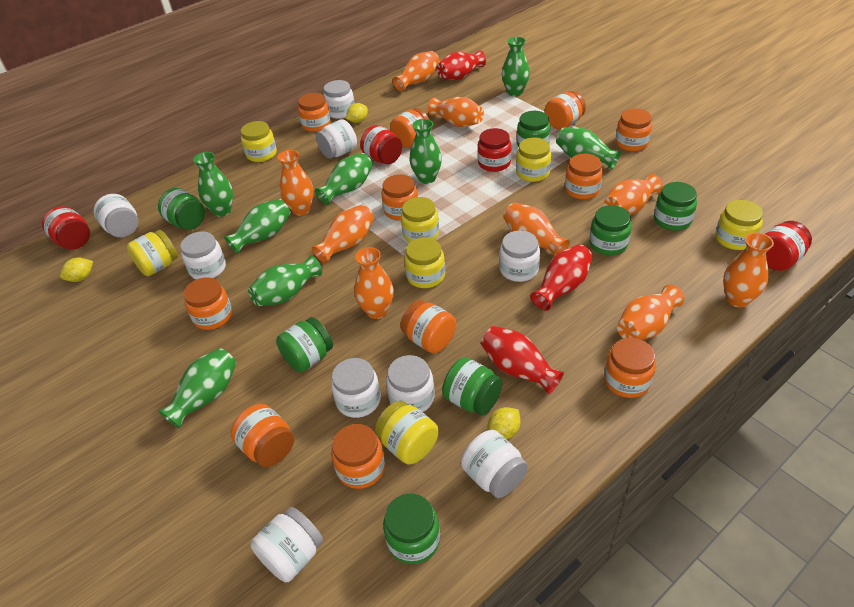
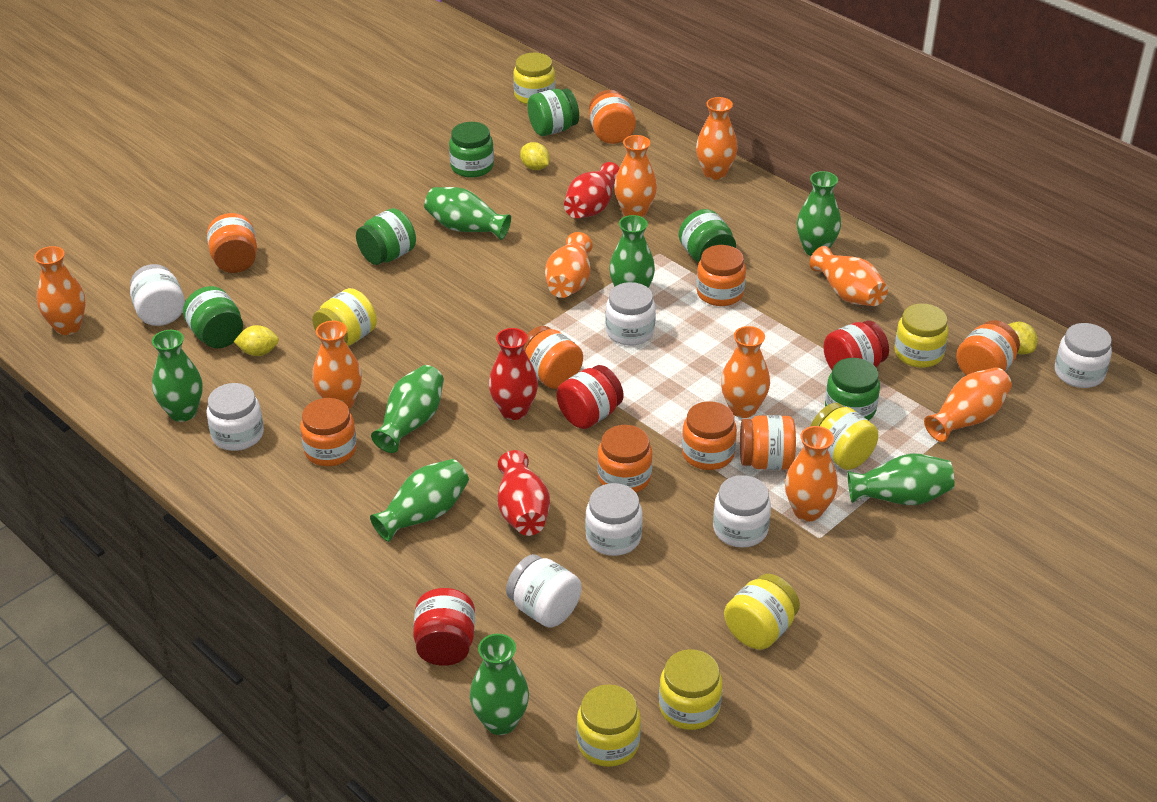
green jar: 7 -> 6
orange jar: 11 -> 9
red jar: 4 -> 3
white jar: 9 -> 7

